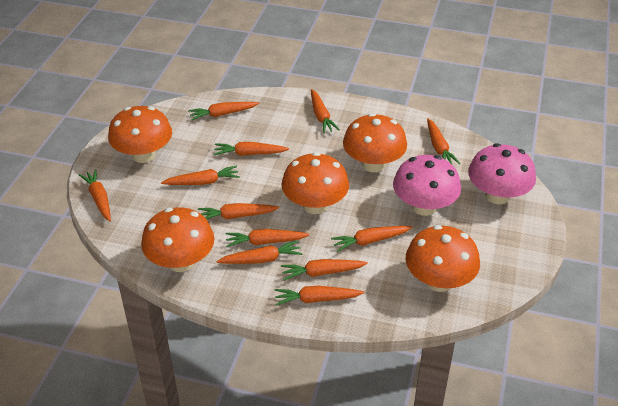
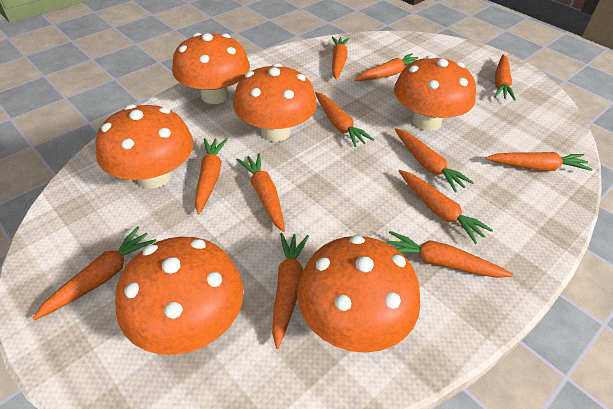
orange mushroom: 5 -> 6
pink mushroom: 2 -> 0

